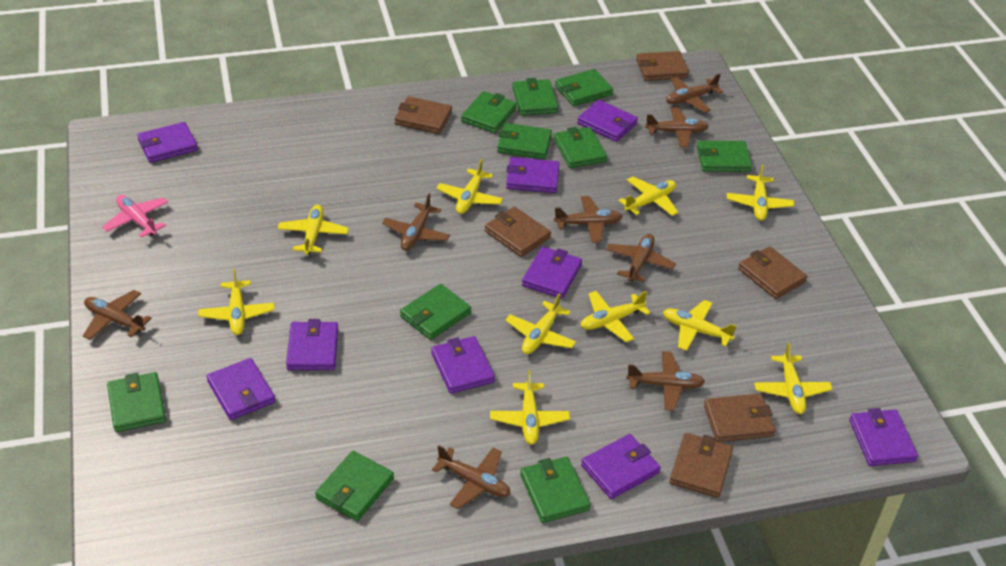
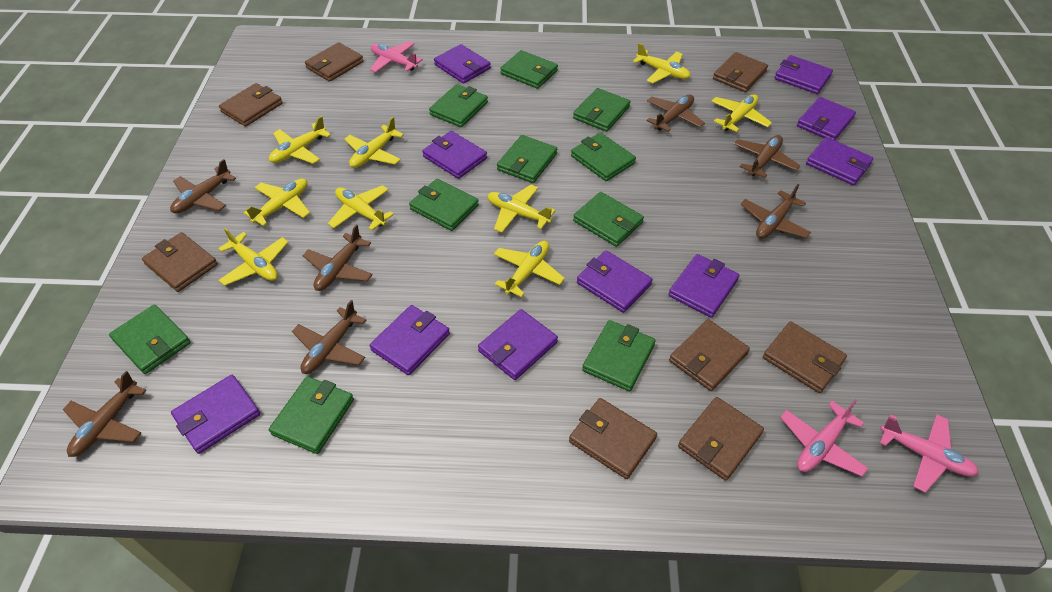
brown plane: 8 -> 7
brown wallet: 6 -> 8
pink plane: 1 -> 3
purple wallet: 9 -> 10
yellow plane: 10 -> 9

